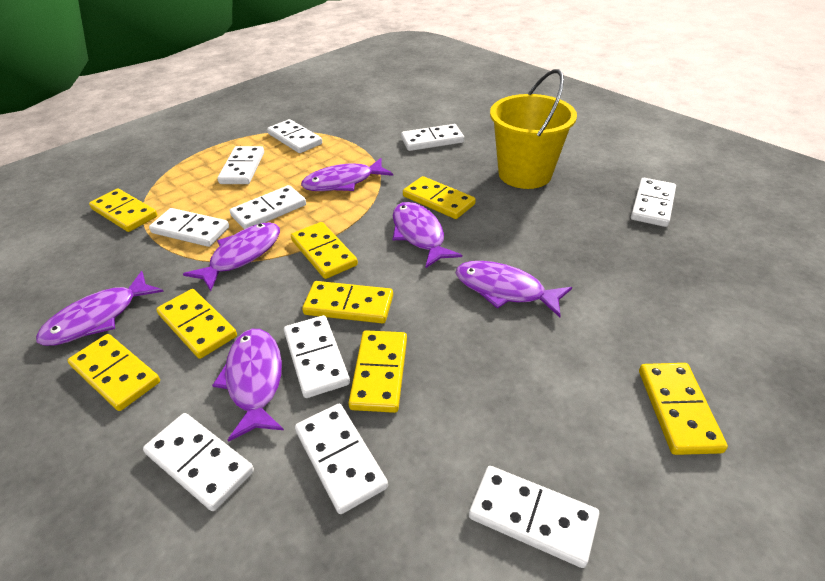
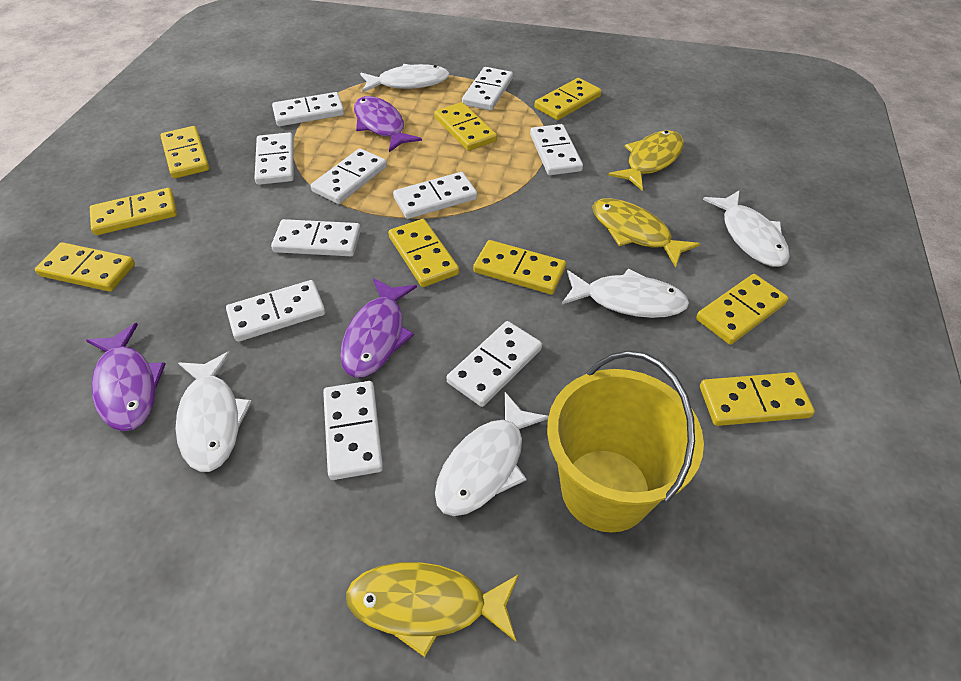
purple fish: 6 -> 3
white fish: 0 -> 5
yellow domino: 8 -> 9
yellow fish: 0 -> 3

